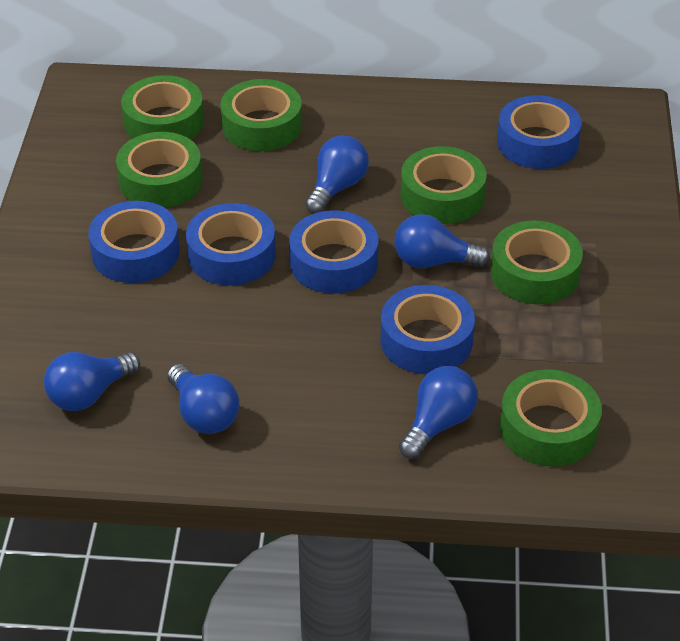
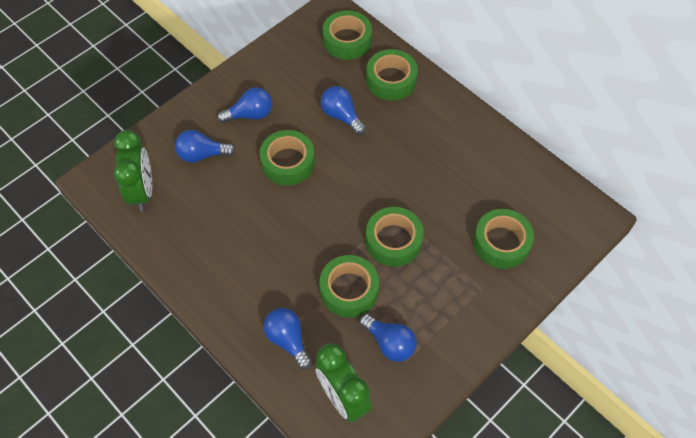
blue tape: 5 -> 0
green clock: 0 -> 2

